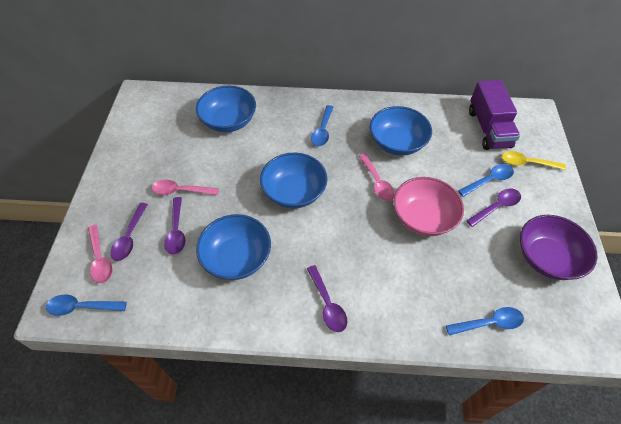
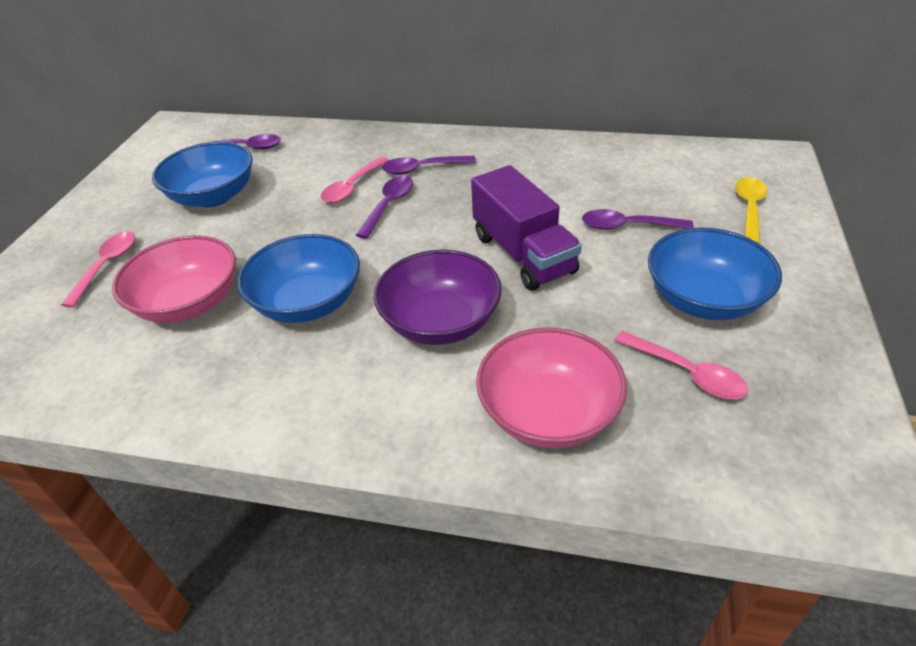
blue bowl: 4 -> 3
blue spoon: 4 -> 0
pink bowl: 1 -> 2

